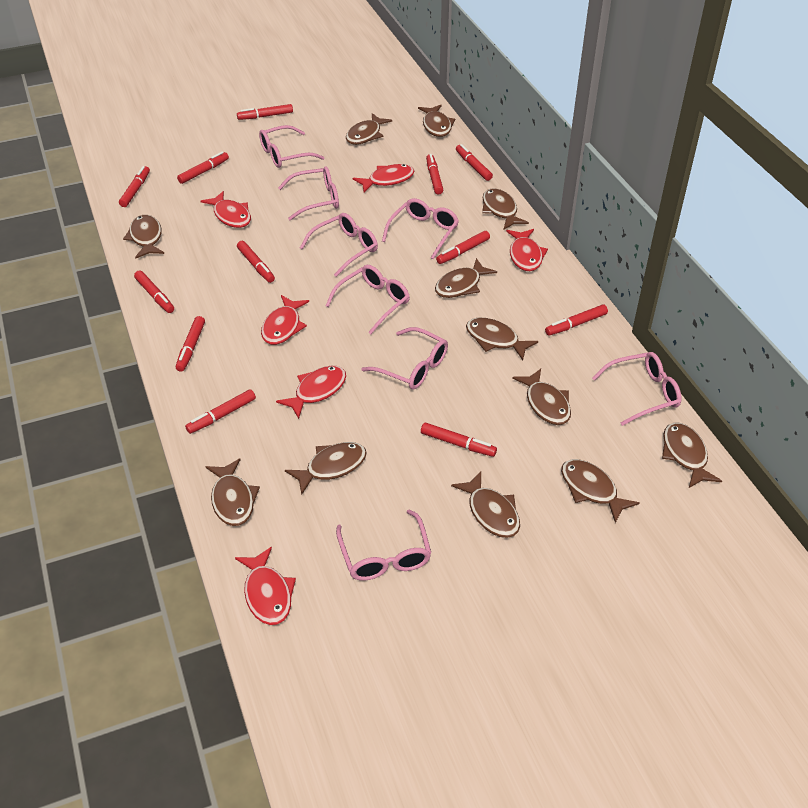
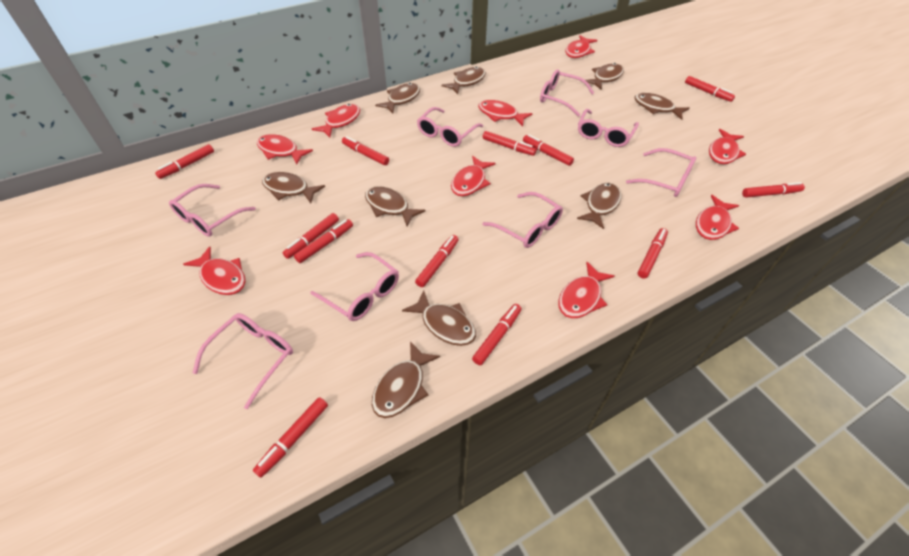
brown fish: 12 -> 9
red fish: 6 -> 9

